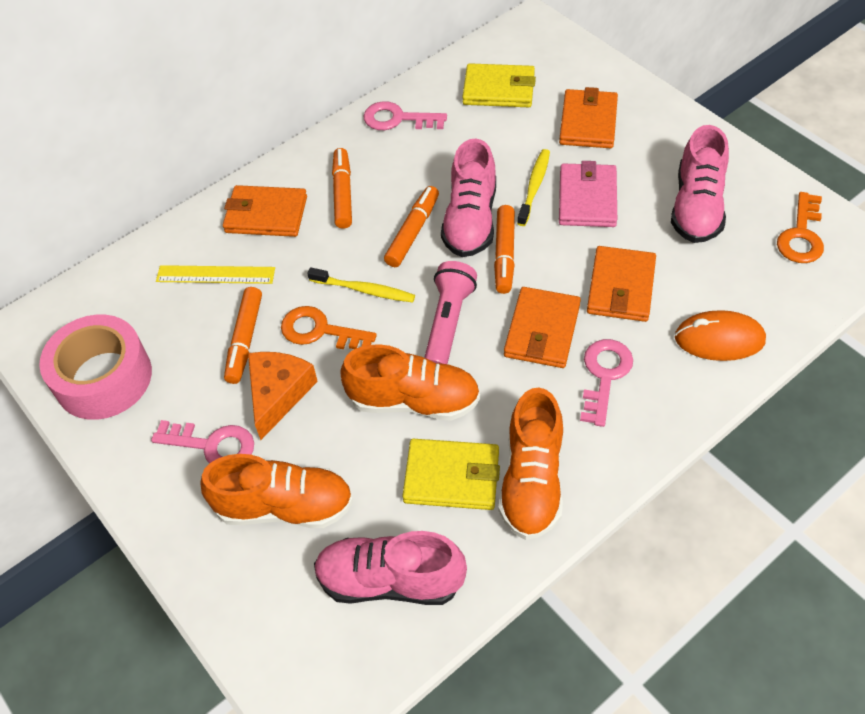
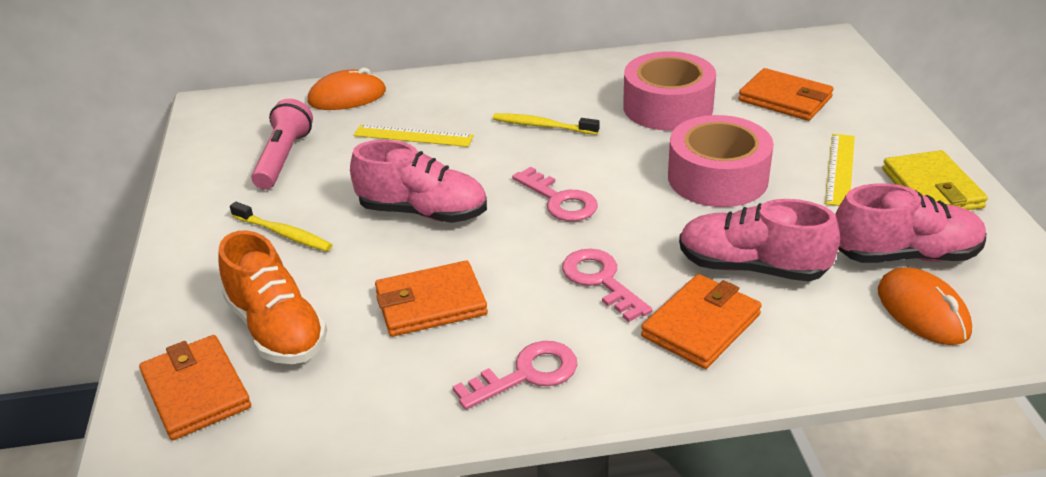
orange cheese: 1 -> 0
orange key: 2 -> 0
orange marker: 4 -> 0
orange mouse: 1 -> 2
orange shoe: 3 -> 1
pink tape: 1 -> 2
pink wallet: 1 -> 0
yellow ruler: 1 -> 2
yellow wallet: 2 -> 1

